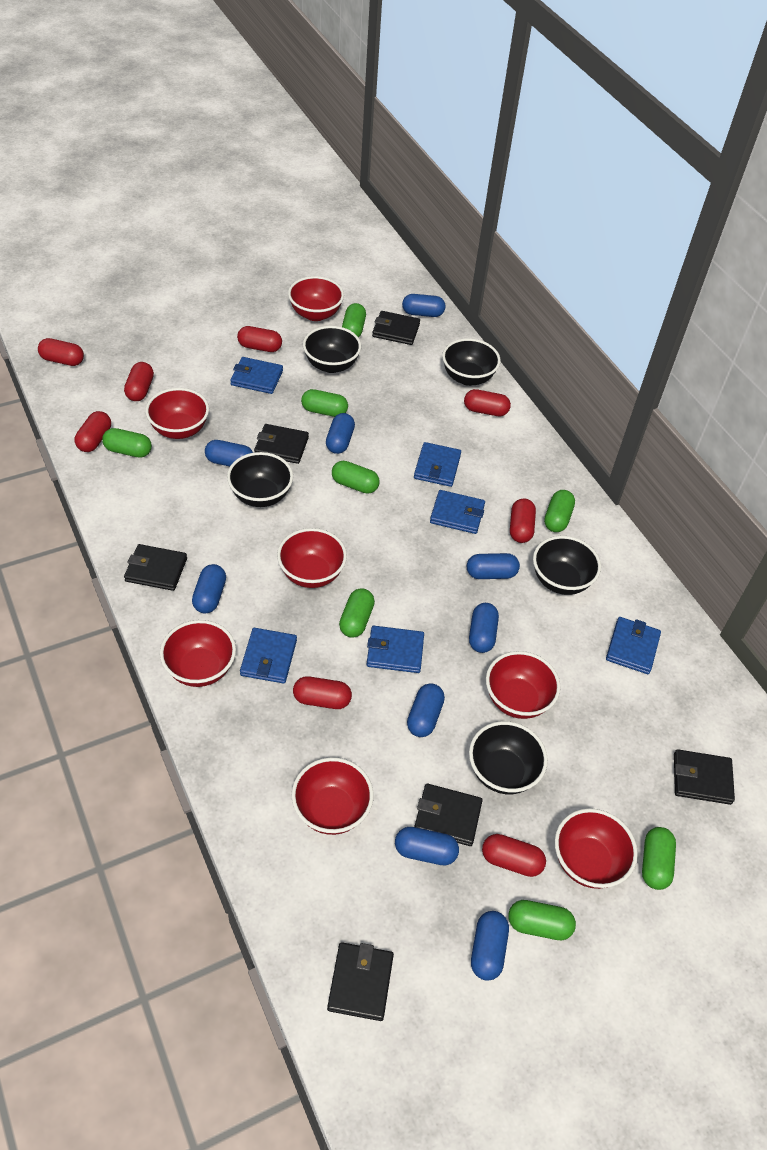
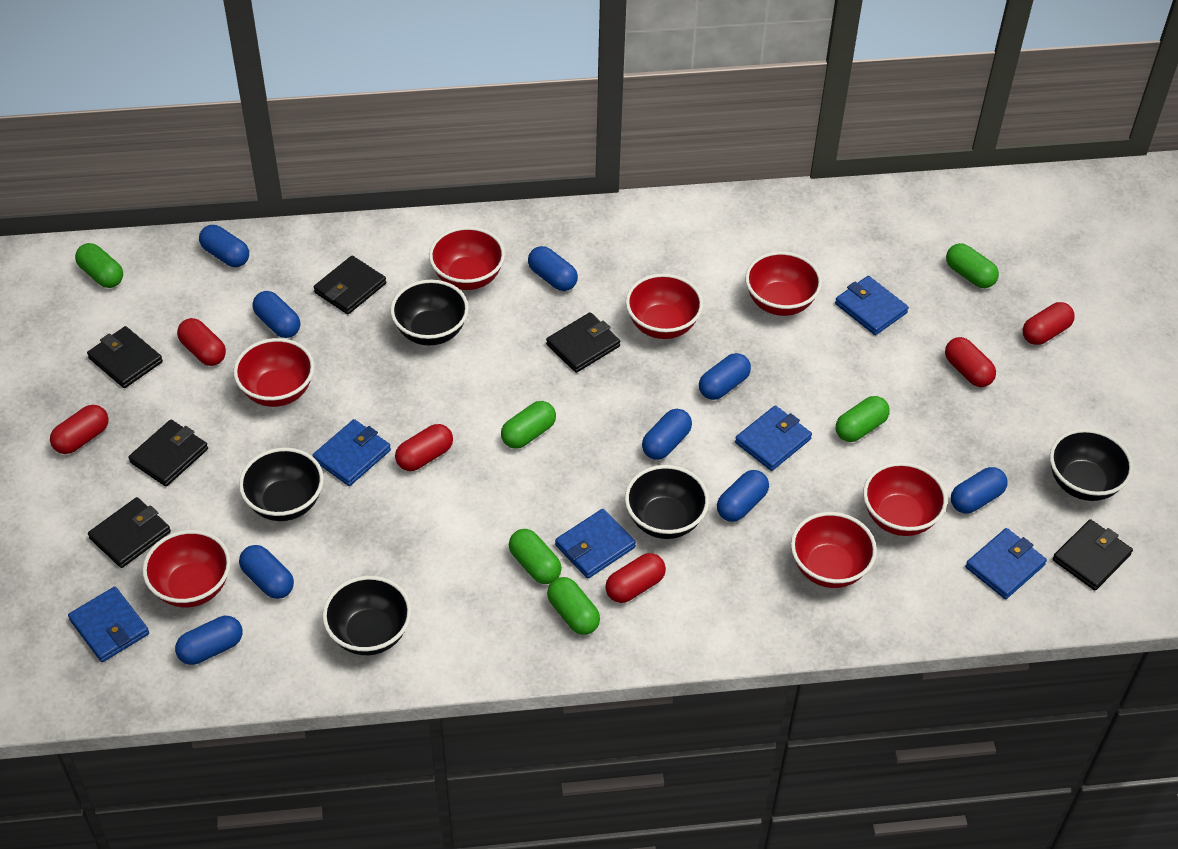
green capsule: 8 -> 6
red capsule: 8 -> 6

